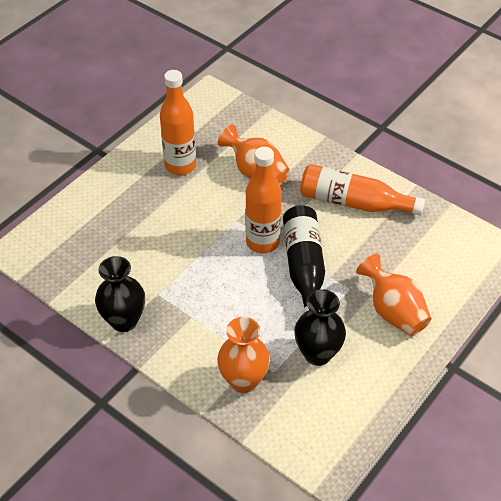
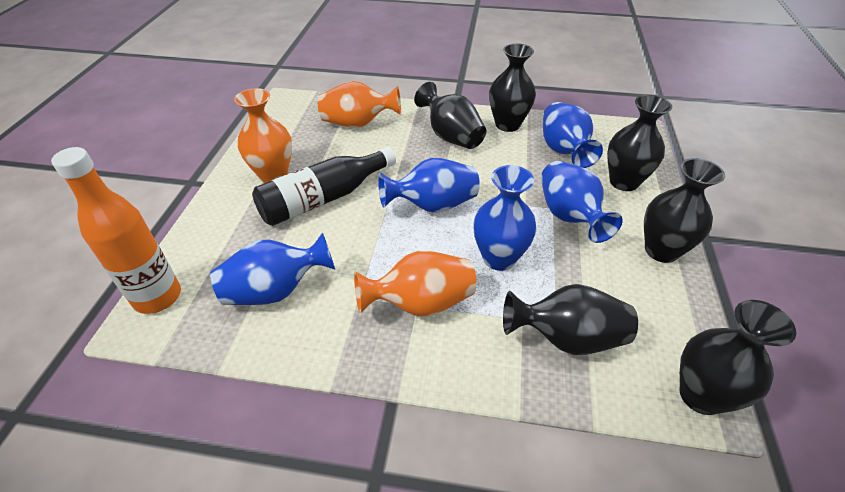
black vase: 2 -> 6
blue vase: 0 -> 5
orange bottle: 3 -> 1

